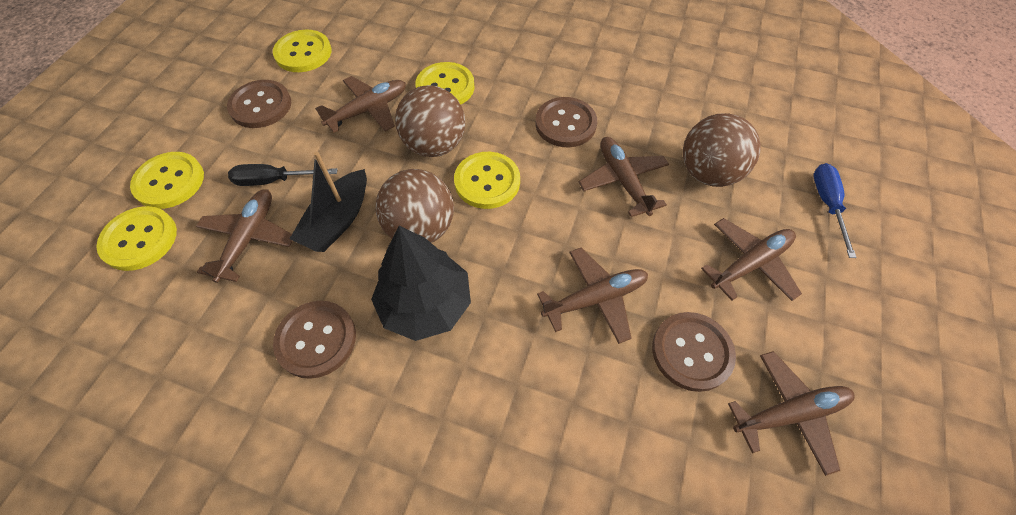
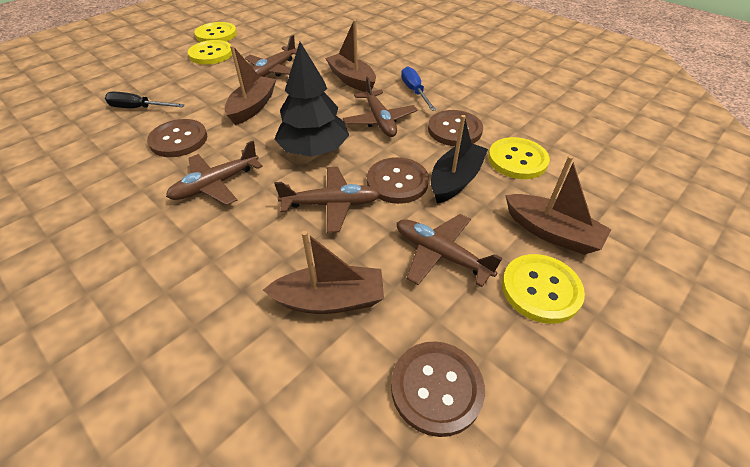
brown ball: 3 -> 0
brown boat: 0 -> 4
brown plane: 6 -> 5
yellow button: 5 -> 4

